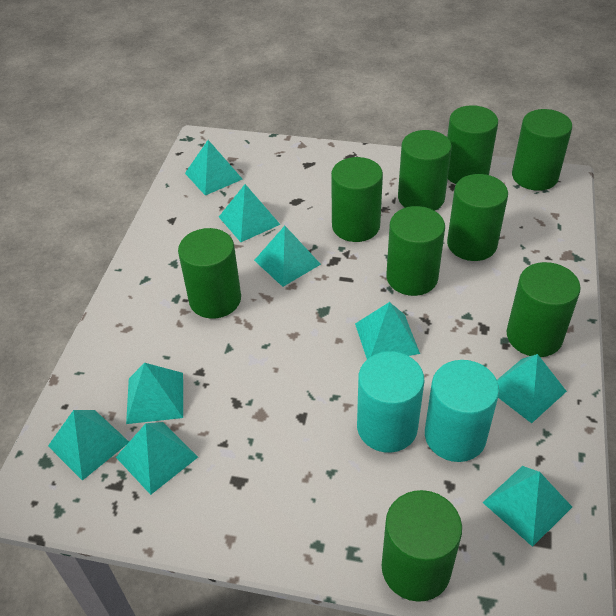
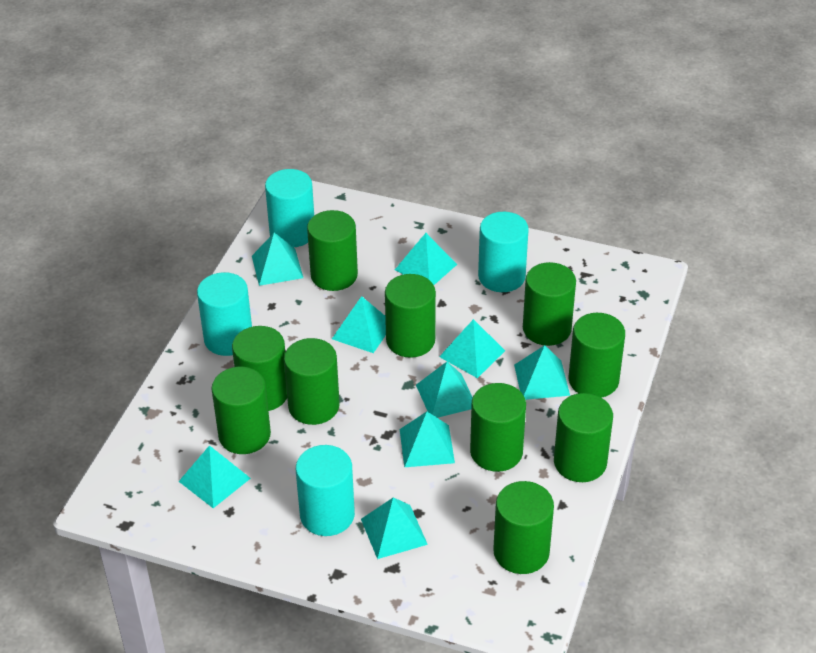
green cylinder: 9 -> 10
turquoise cylinder: 2 -> 4

